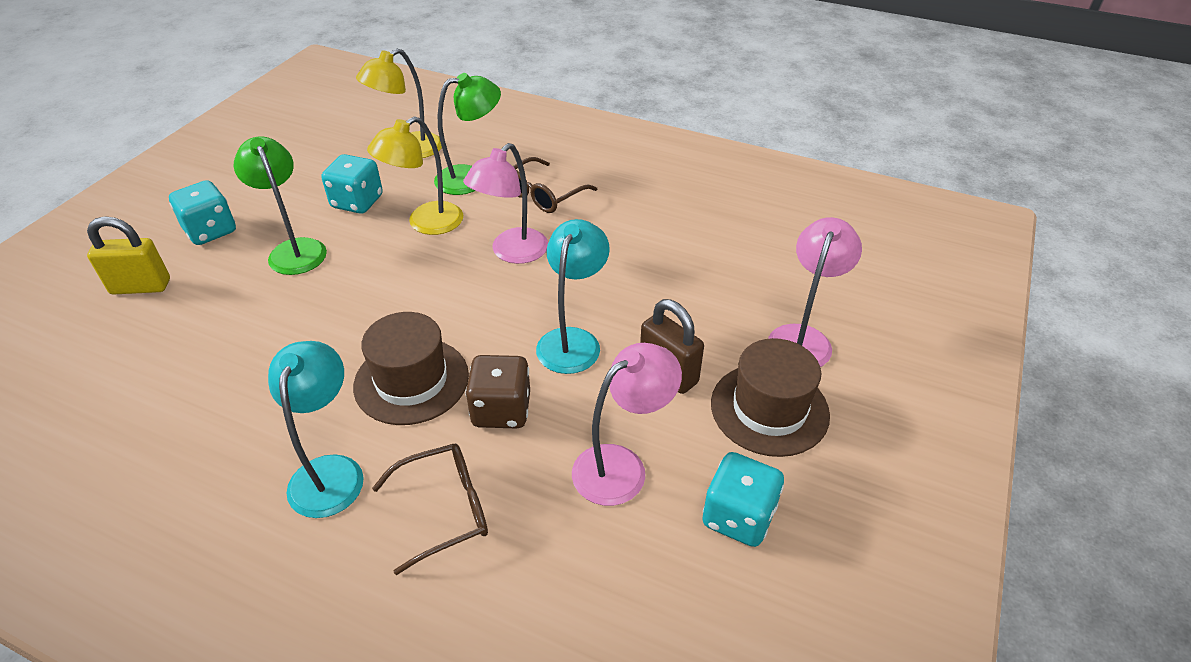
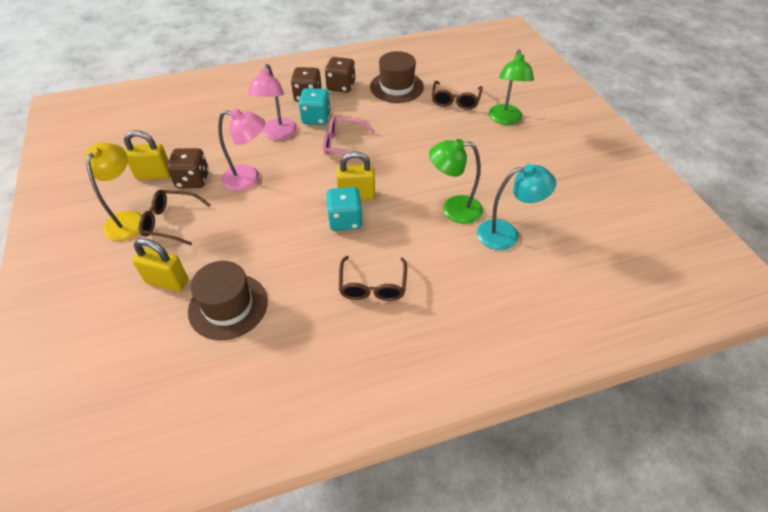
brown dice: 1 -> 3
brown glasses: 2 -> 3
brown padlock: 1 -> 0
pink glasses: 0 -> 1
pink lamp: 3 -> 2
turquoise dice: 3 -> 2
turquoise lamp: 2 -> 1
yellow lamp: 2 -> 1
yellow padlock: 1 -> 3

